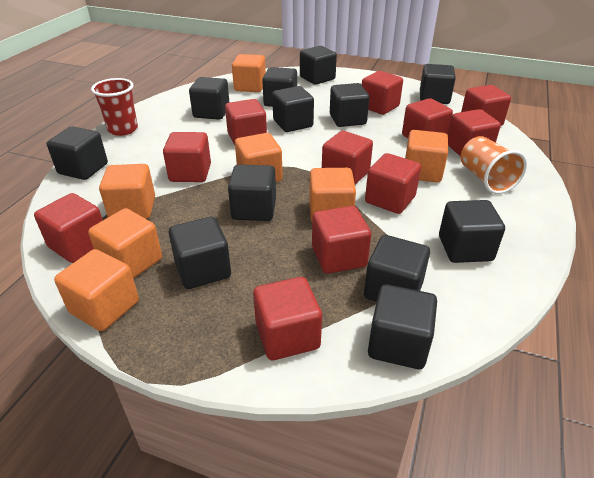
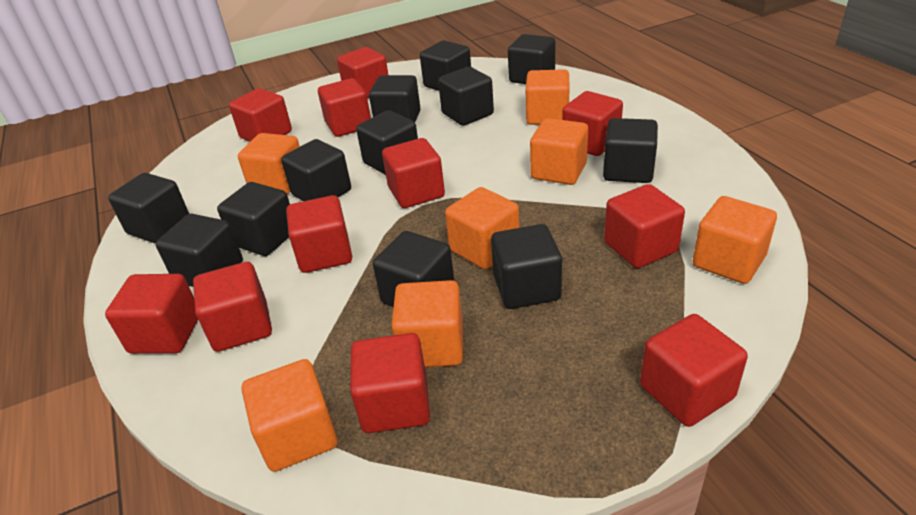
orange cup: 1 -> 0
red cup: 1 -> 0

